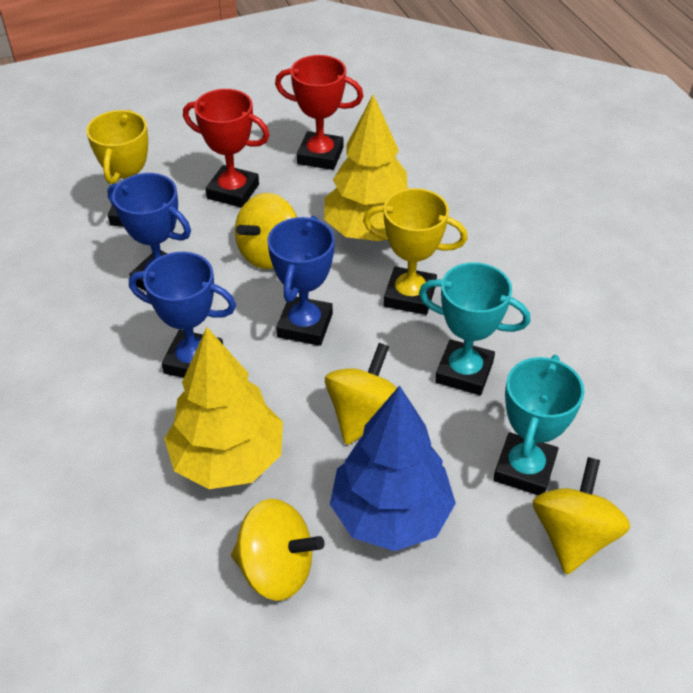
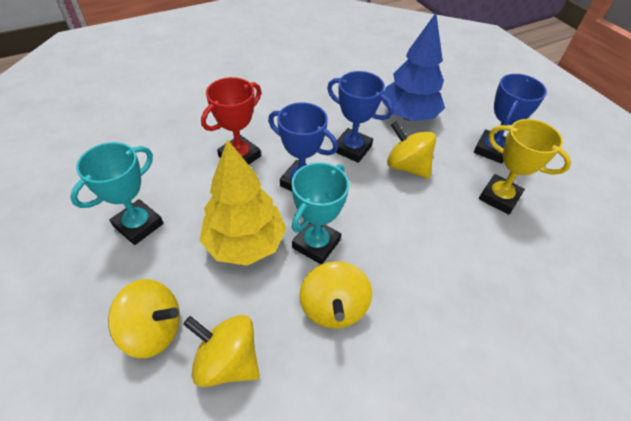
red trophy: 2 -> 1
yellow tree: 2 -> 1
yellow trophy: 2 -> 1

